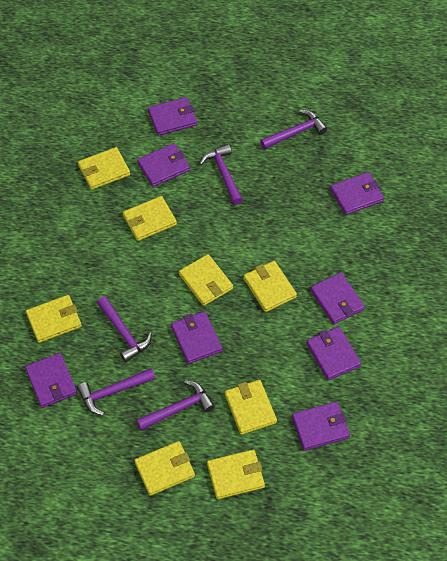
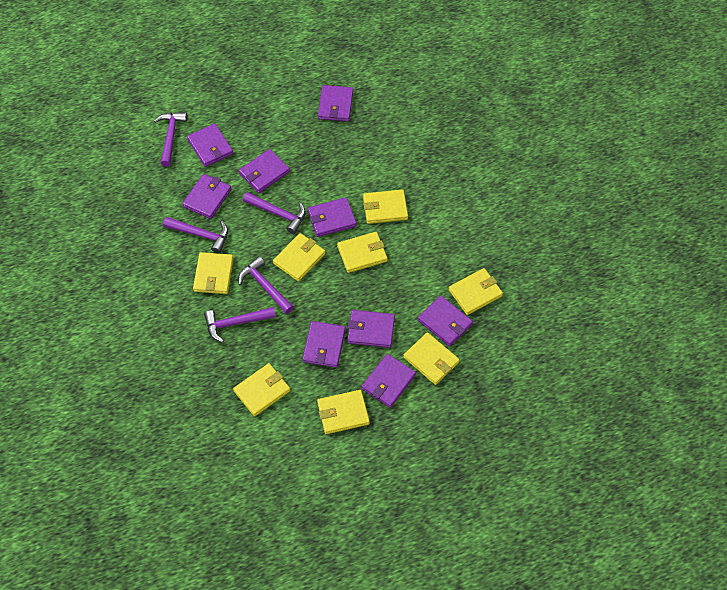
purple wallet: 8 -> 9

